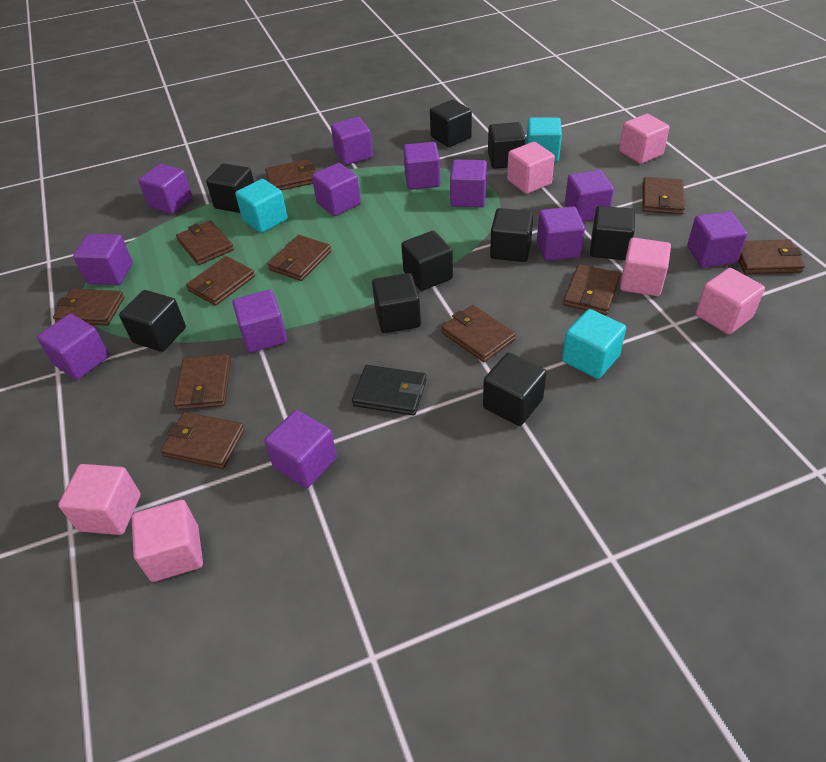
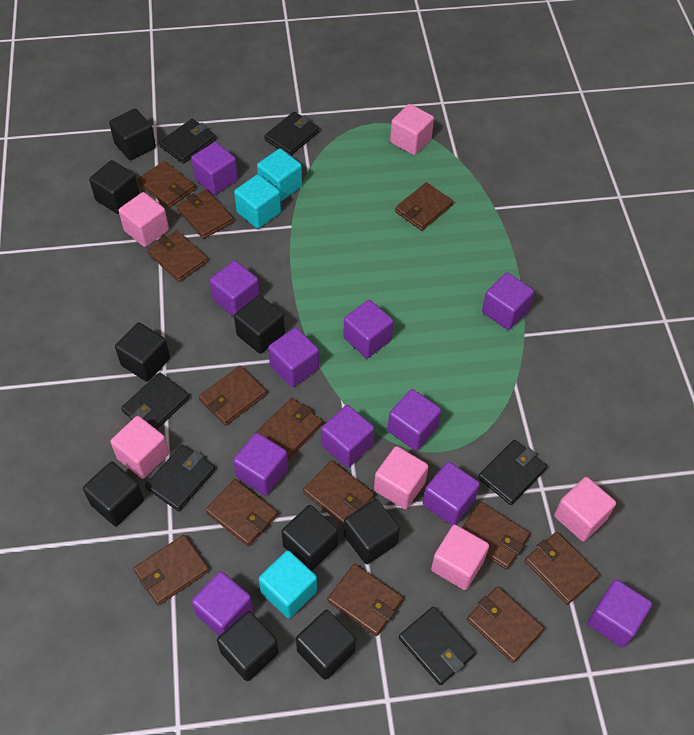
black wallet: 1 -> 6
brown wallet: 11 -> 13
purple cube: 12 -> 11

